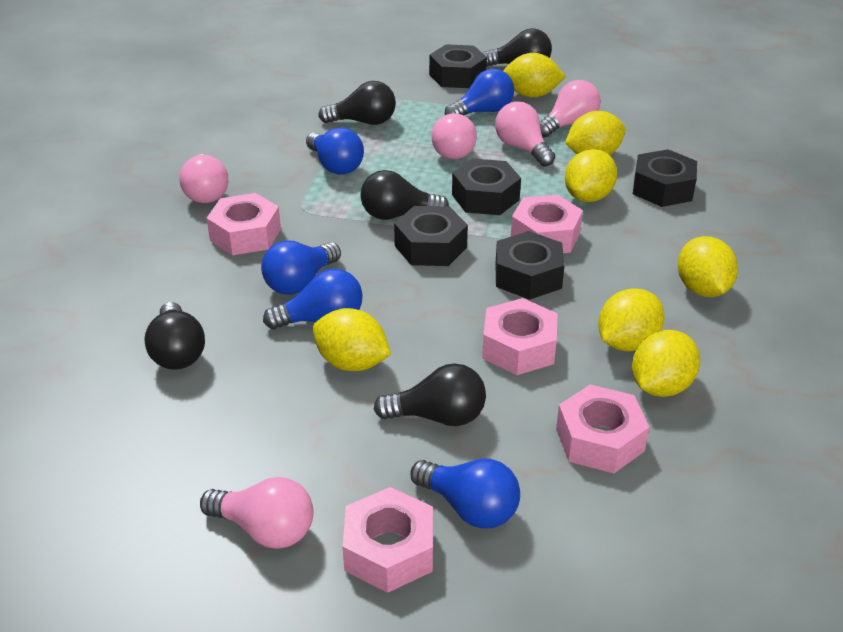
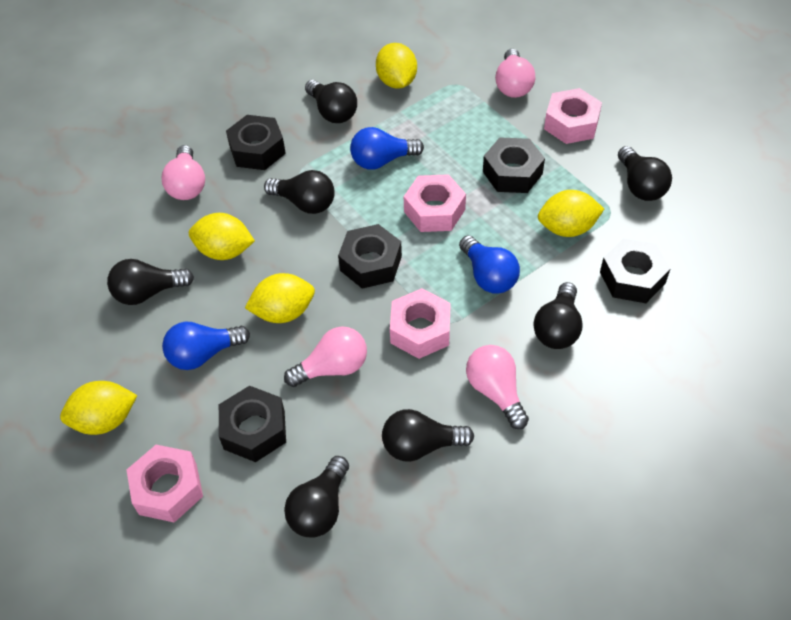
black light bulb: 5 -> 7
blue light bulb: 5 -> 3
pink light bulb: 5 -> 4
pink nut: 5 -> 4
yellow lemon: 7 -> 5

